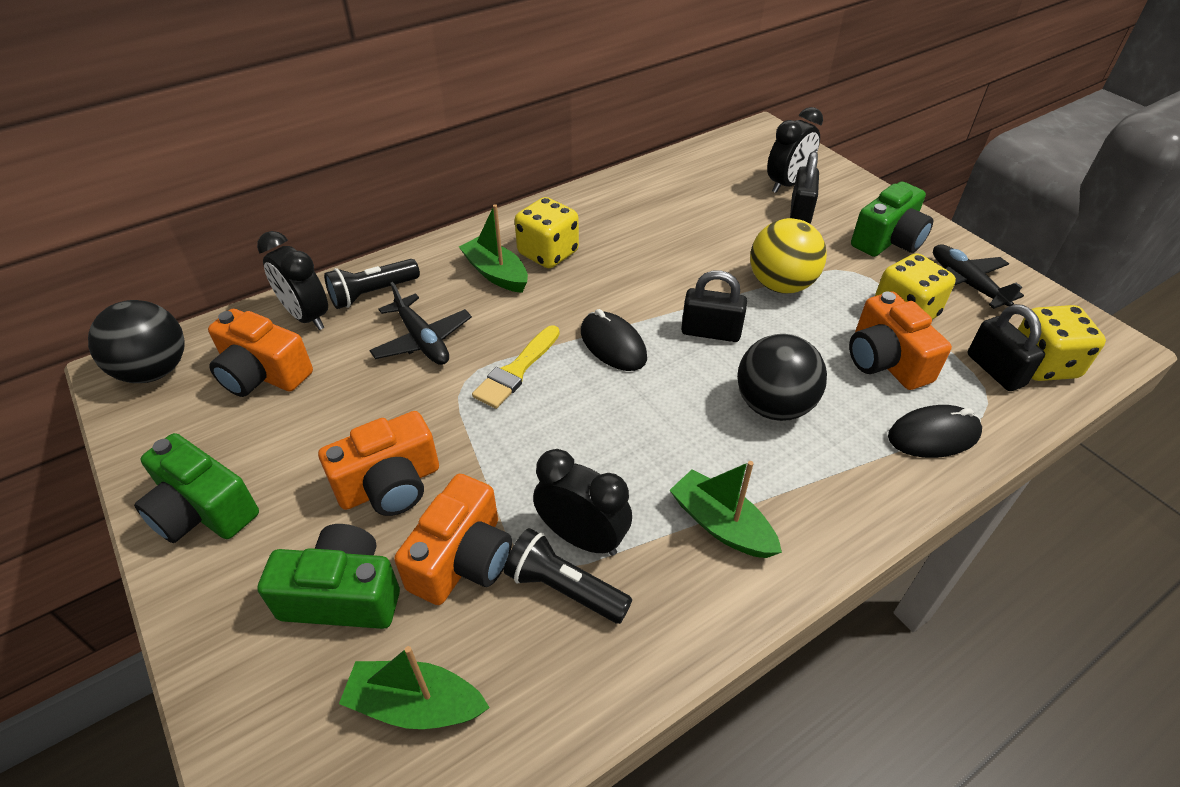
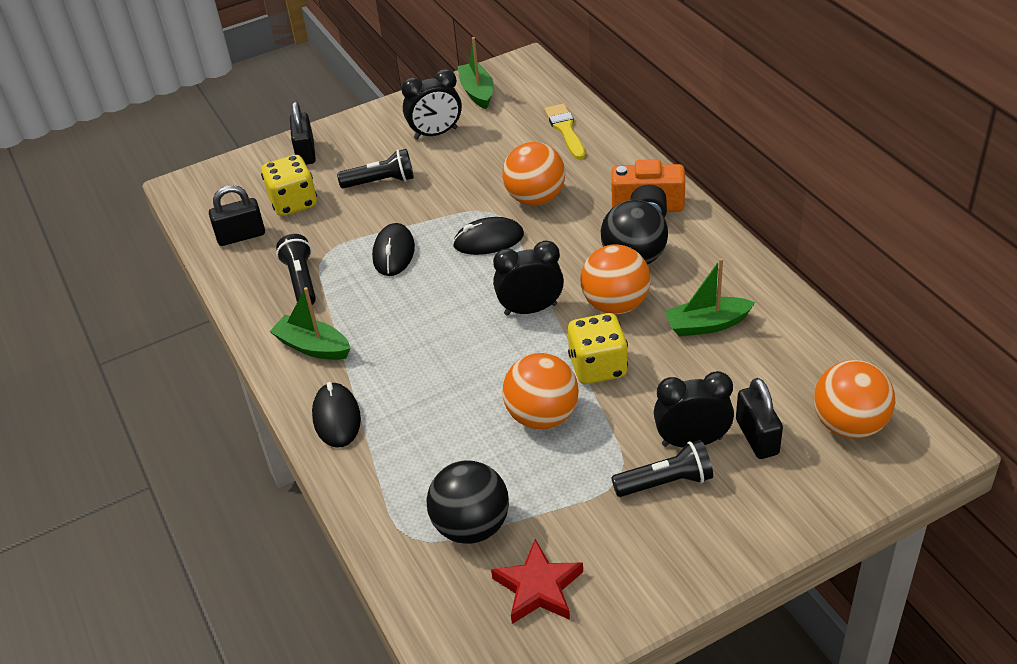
black flashlight: 2 -> 3
black mouse: 2 -> 3
black plane: 2 -> 0
green camera: 3 -> 0
orange ball: 0 -> 4
orange camera: 4 -> 1
red star: 0 -> 1
yellow ball: 1 -> 0
yellow dice: 3 -> 2

